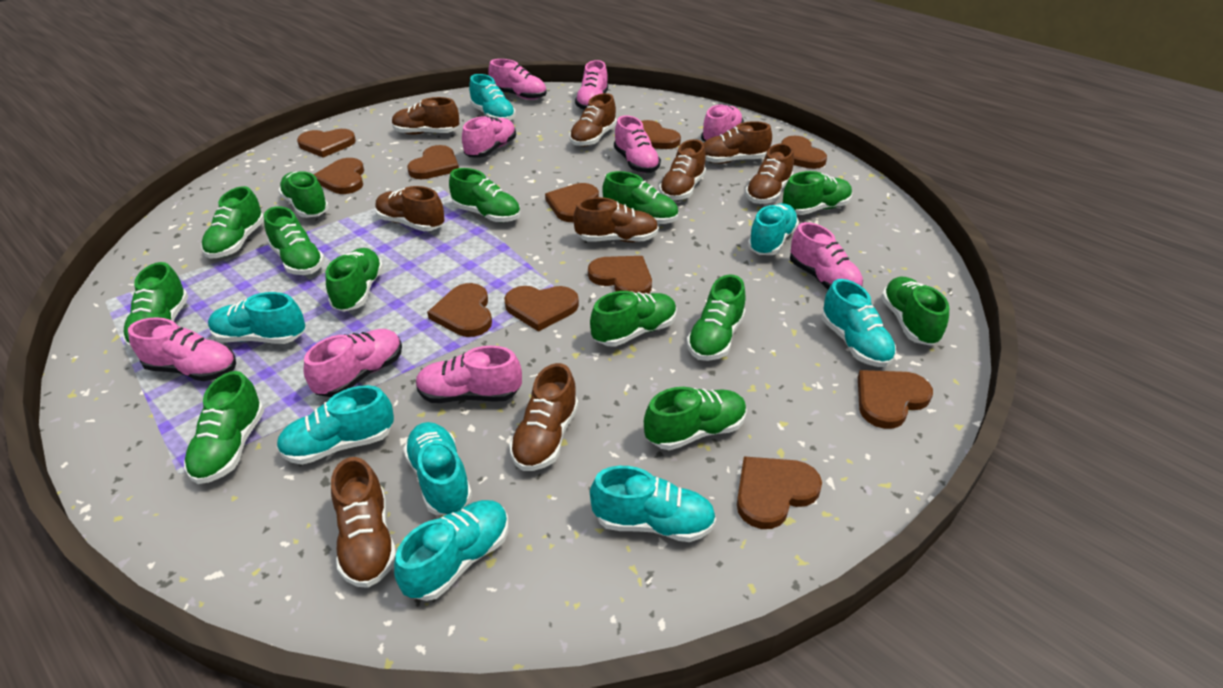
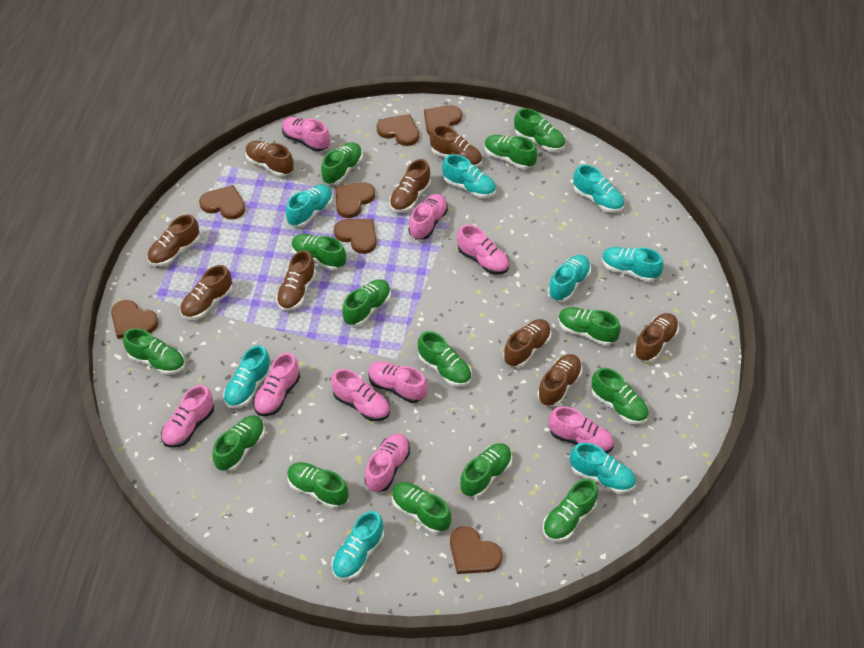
brown heart: 11 -> 7
green shoe: 13 -> 14

